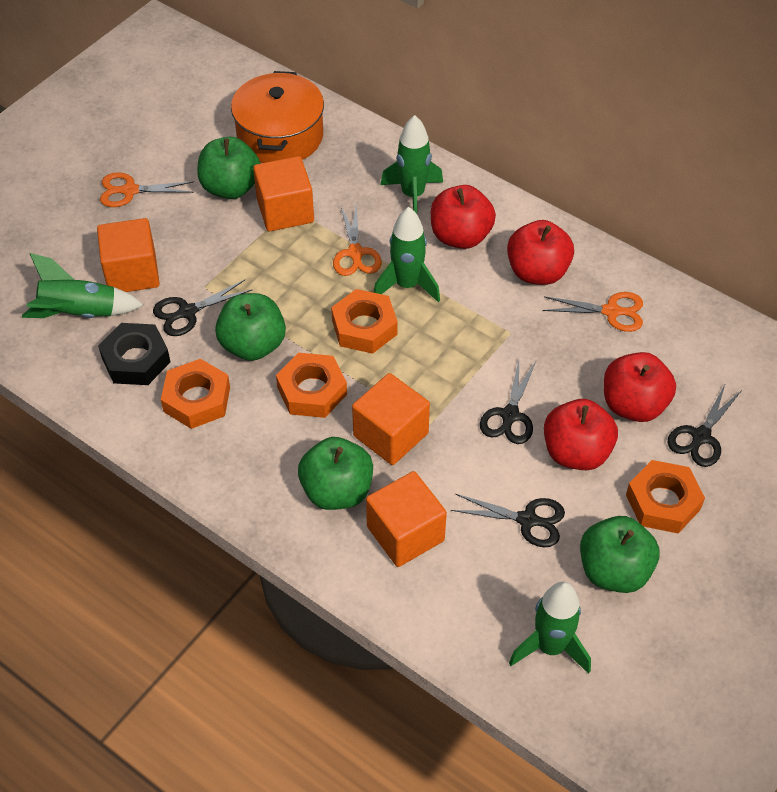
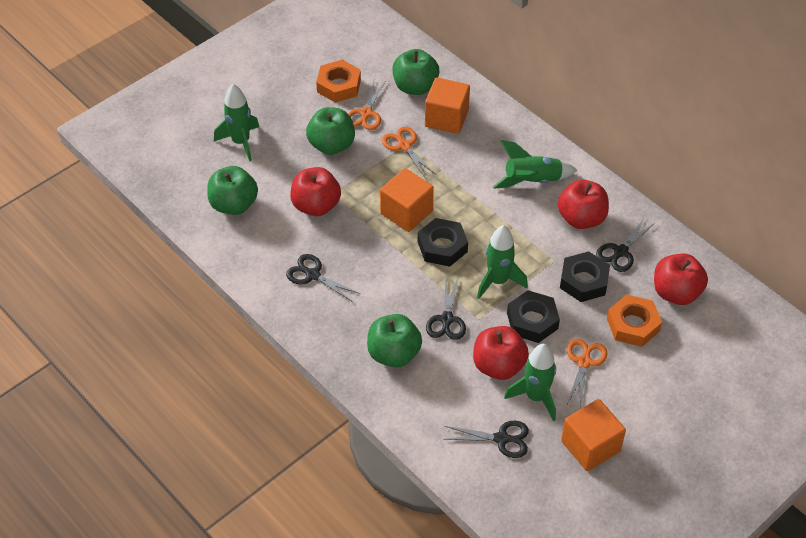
black nut: 1 -> 3
orange cube: 4 -> 3
orange nut: 4 -> 2
orange pot: 1 -> 0

